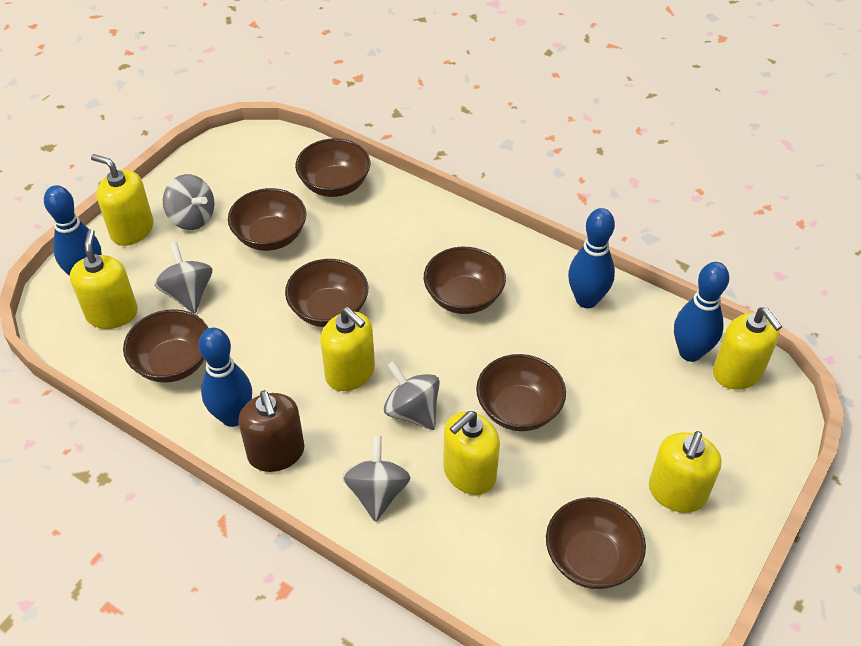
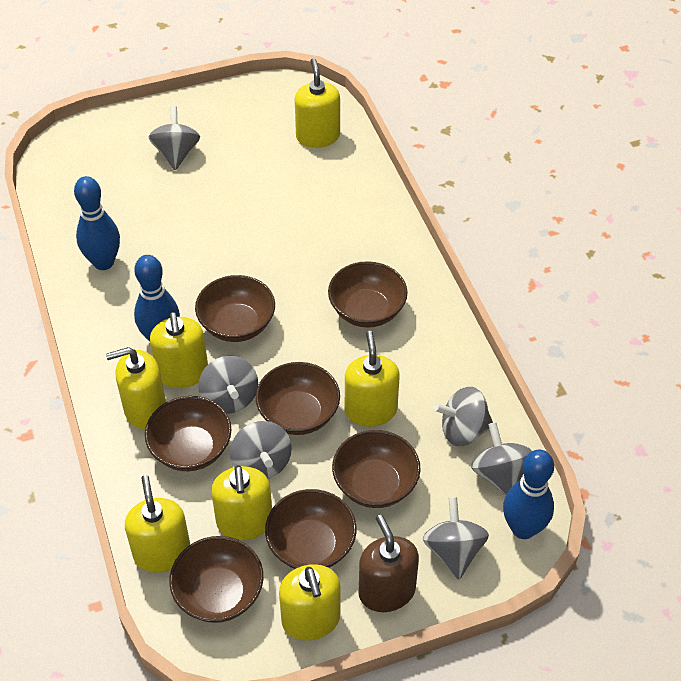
blue bowling pin: 4 -> 3
grey spinning top: 4 -> 6
yellow soap dispenser: 6 -> 7

